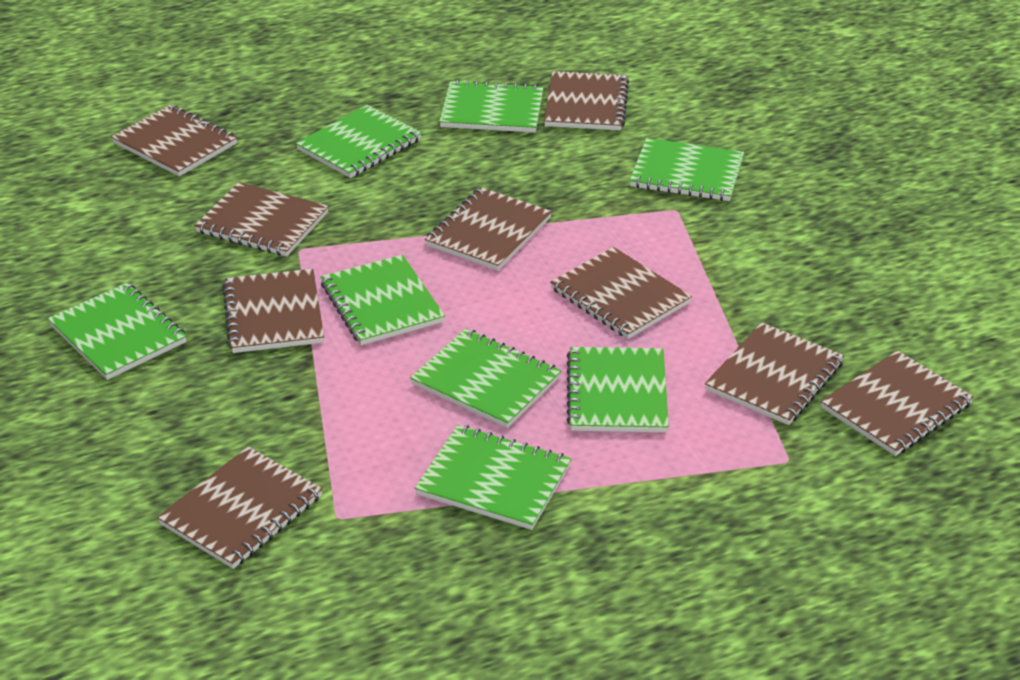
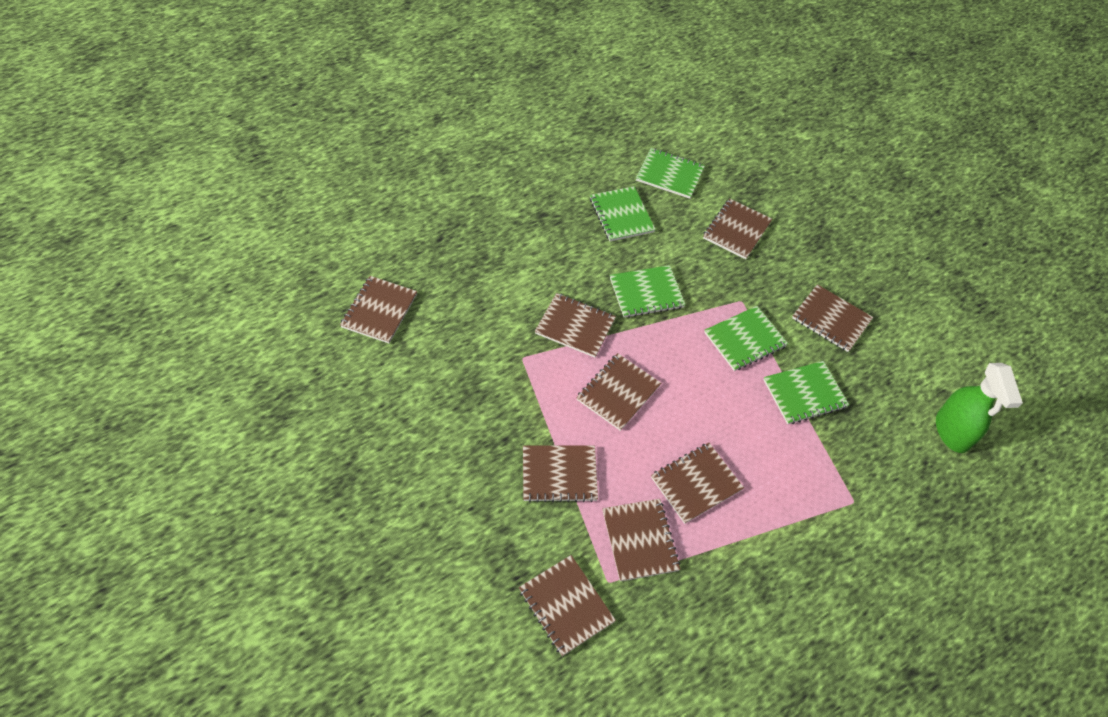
green notebook: 8 -> 5
green spray bottle: 0 -> 1

